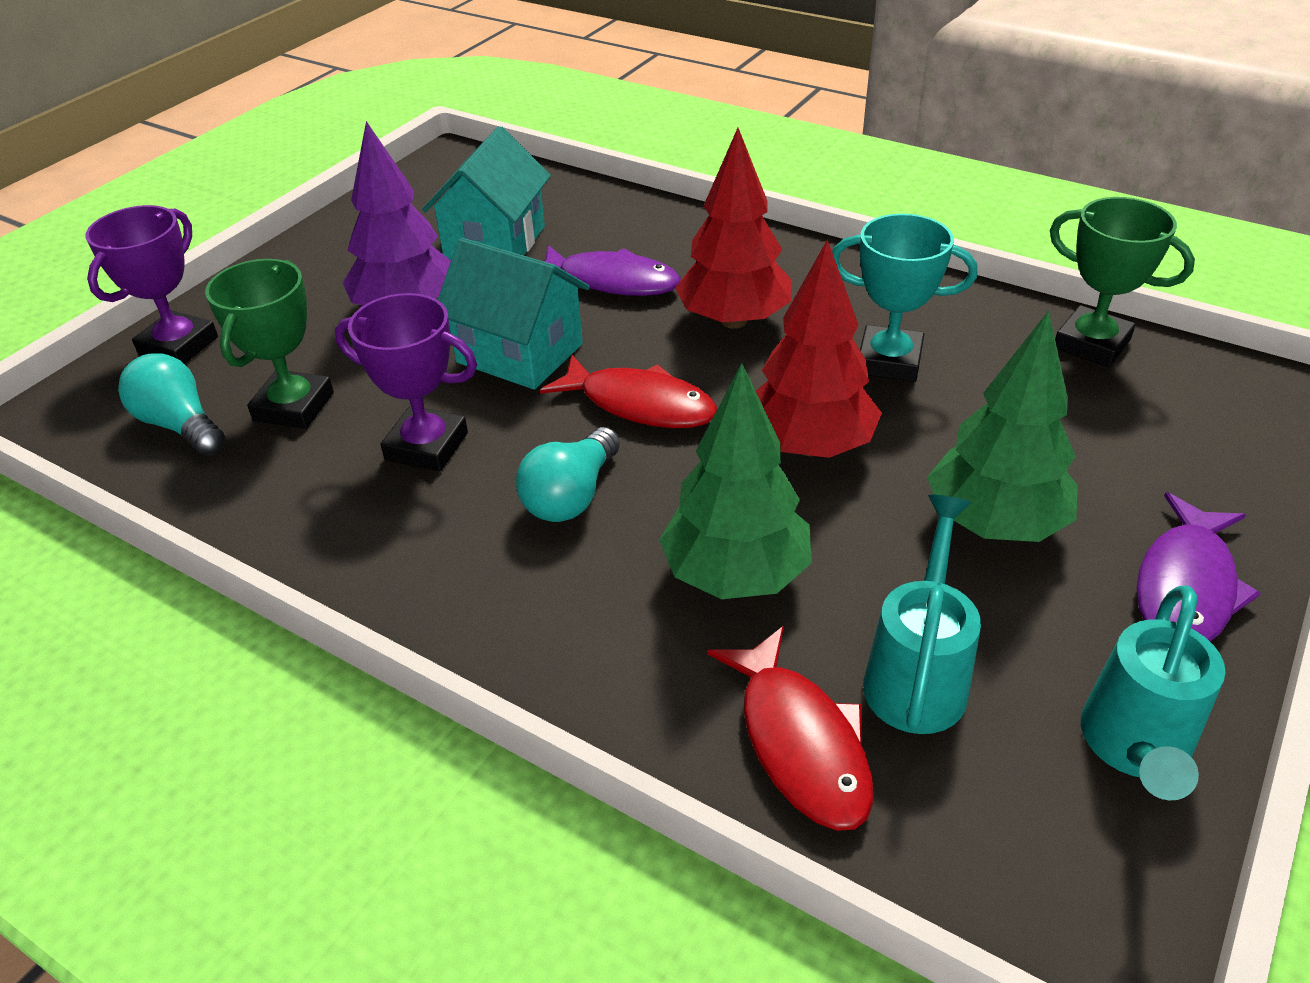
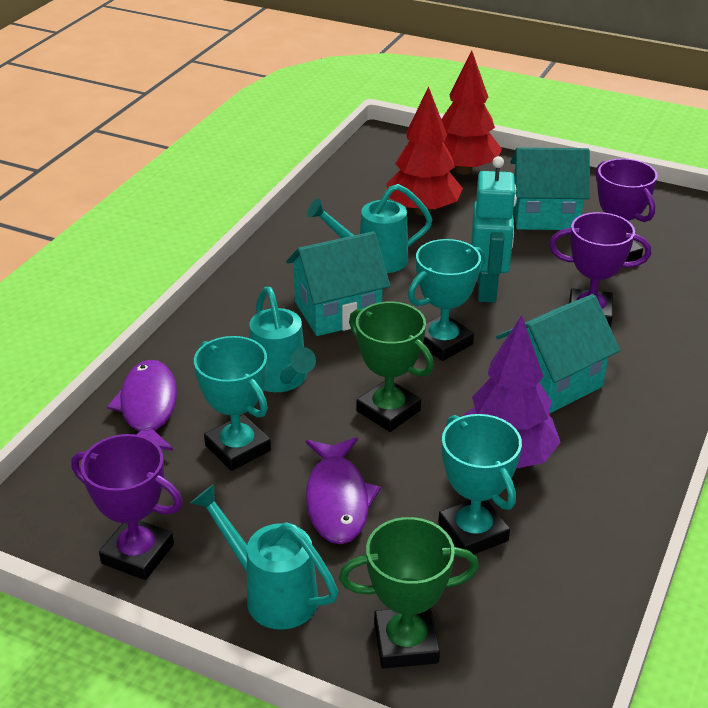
green tree: 2 -> 0
purple trophy: 2 -> 3
red fish: 2 -> 0
turquoise house: 2 -> 3
turquoise light bulb: 2 -> 0
turquoise robot: 0 -> 1
turquoise trophy: 1 -> 3
turquoise watering can: 2 -> 3

